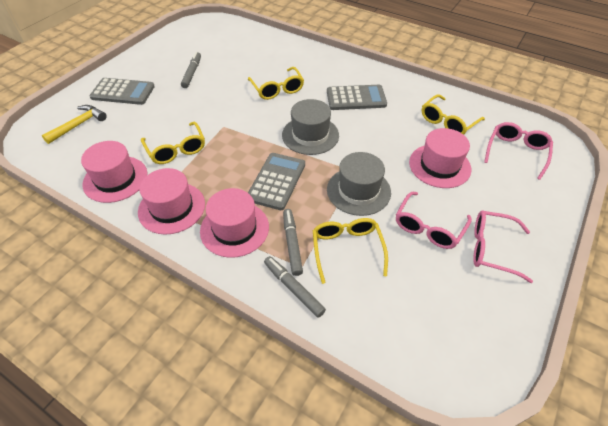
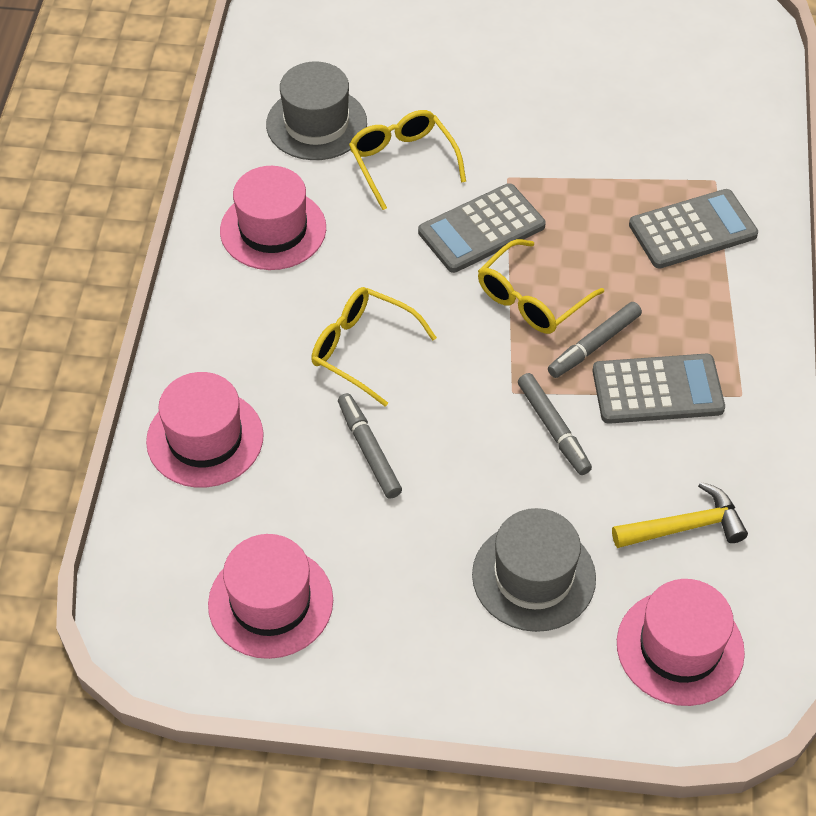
pink glasses: 3 -> 0
yellow glasses: 4 -> 3

